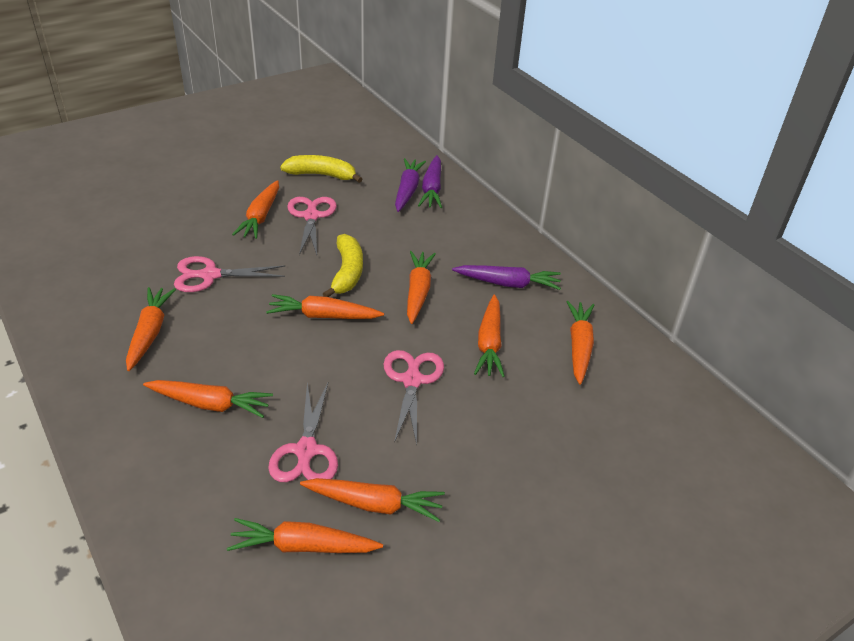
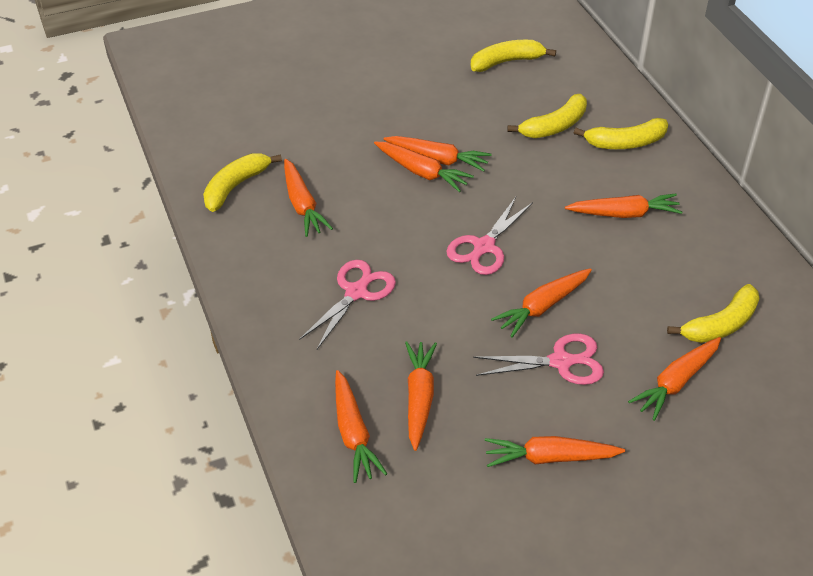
pink scissors: 4 -> 3
purple carrot: 3 -> 0
yellow banana: 2 -> 5

